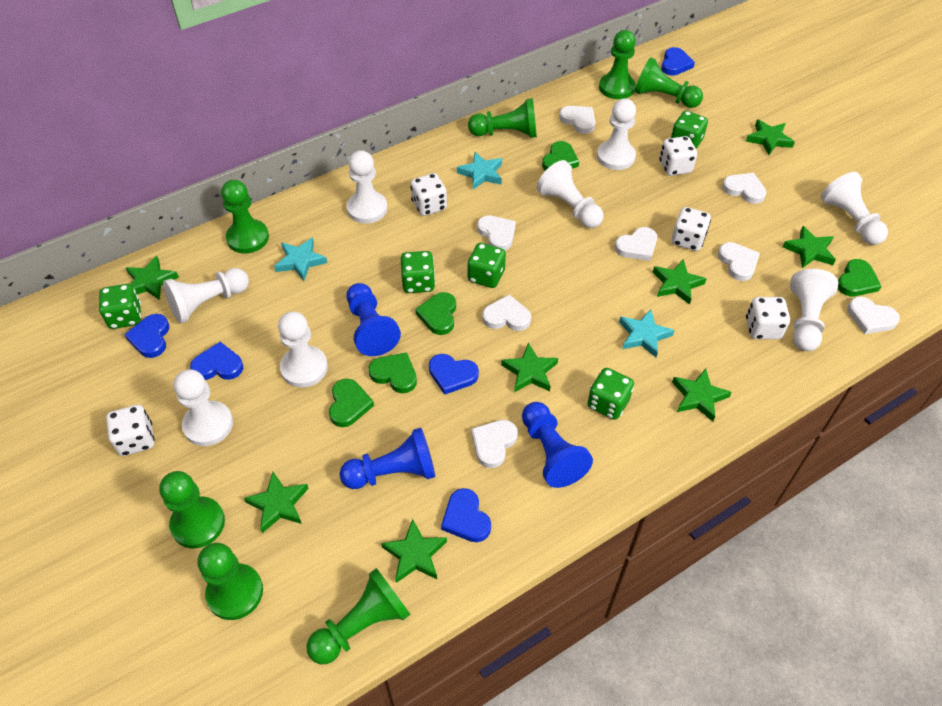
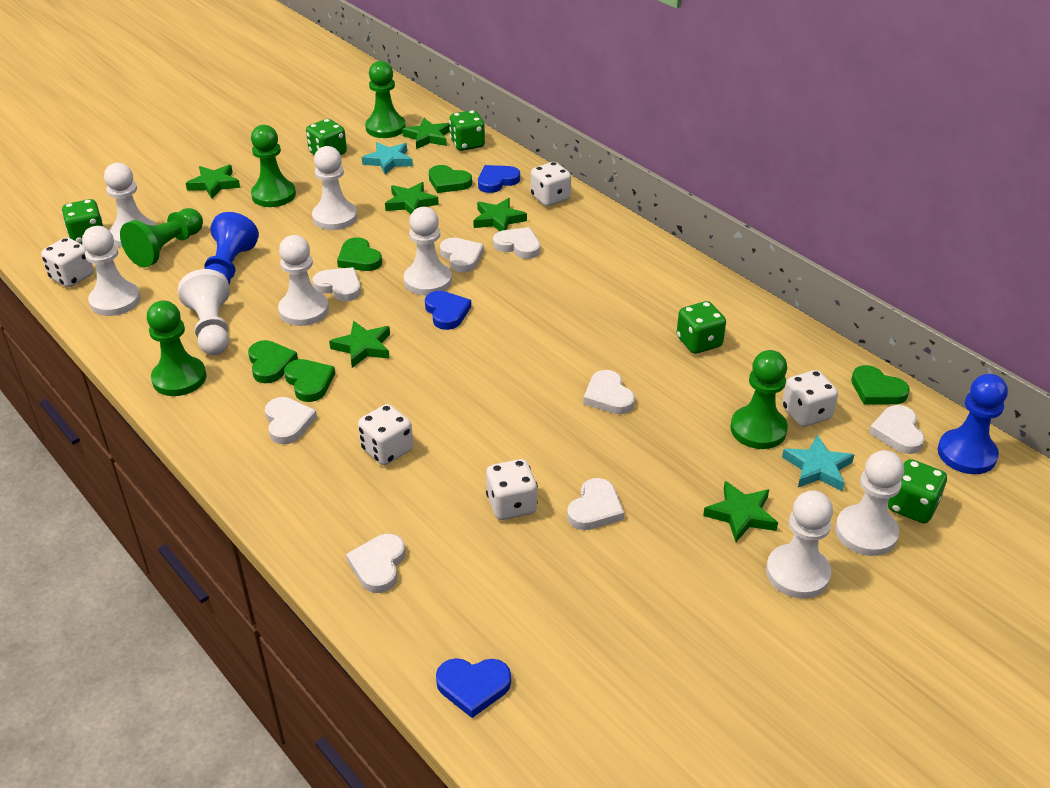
blue heart: 5 -> 3
blue pawn: 3 -> 2
green pawn: 7 -> 5
green star: 8 -> 6
turquoise star: 3 -> 2

